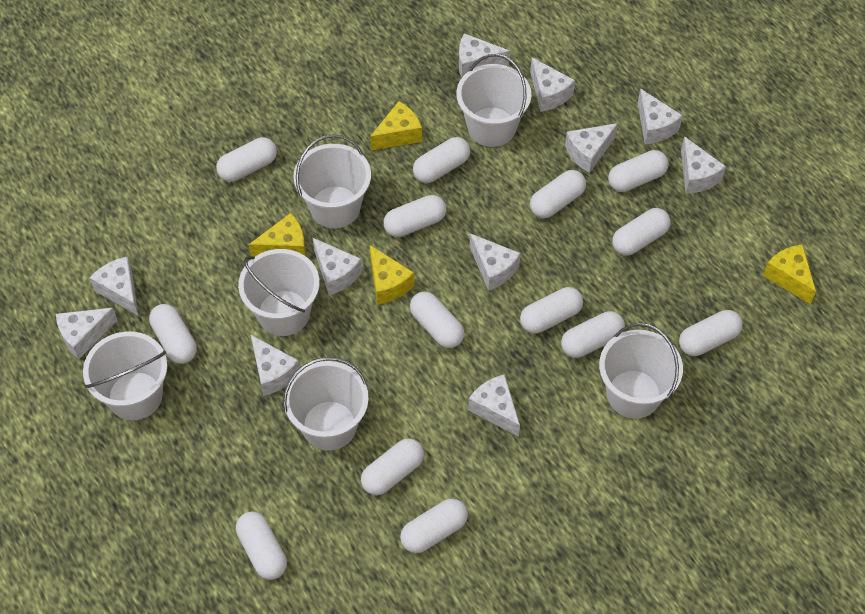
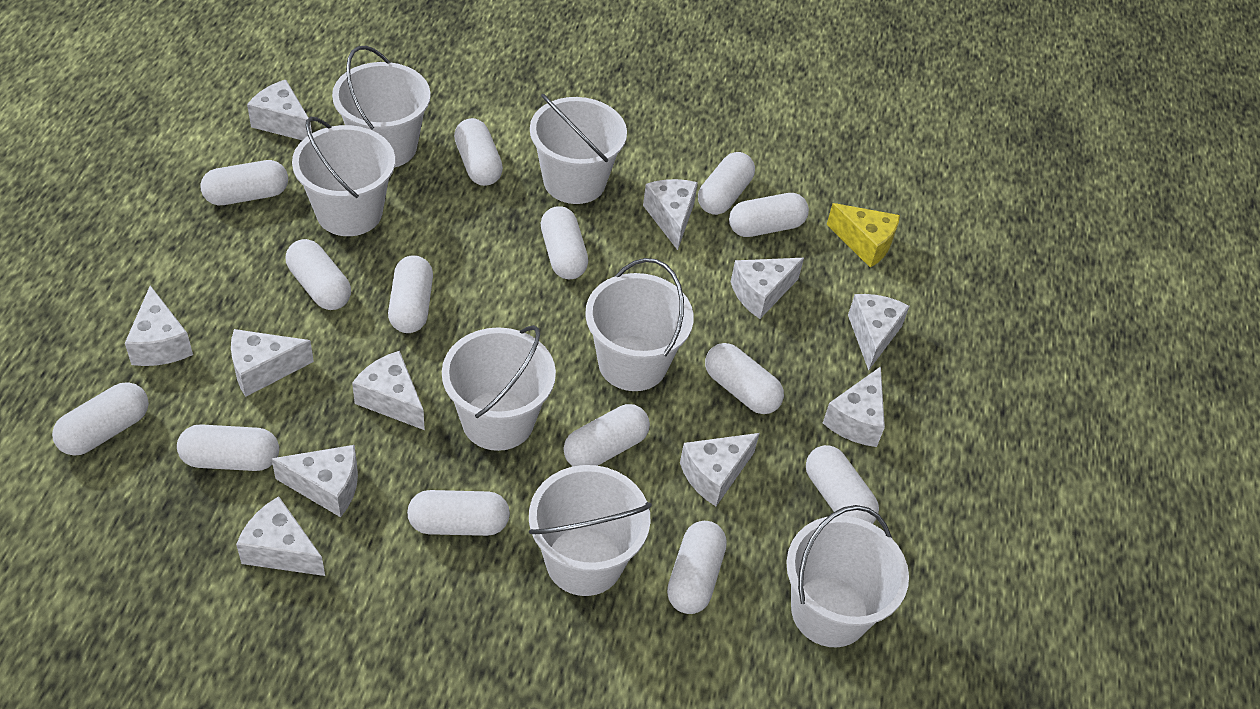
white bucket: 6 -> 7
yellow cheese: 4 -> 1

